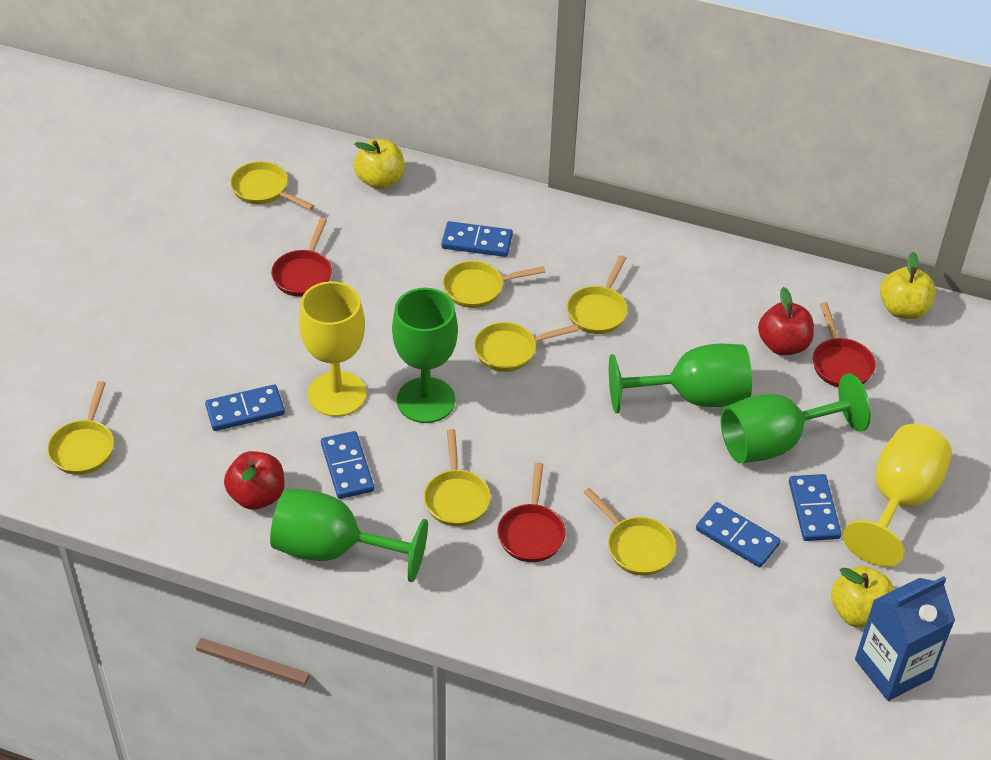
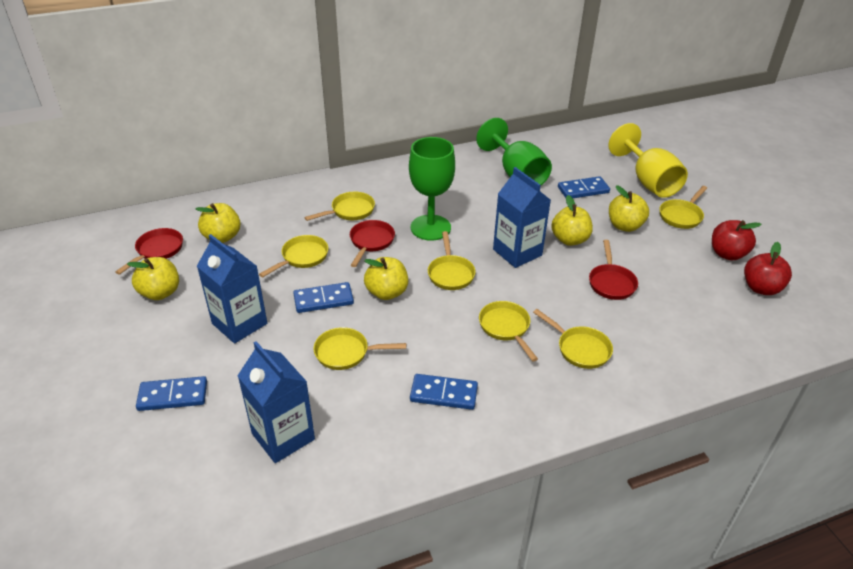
blue carton: 1 -> 3
blue domino: 5 -> 4
green goblet: 4 -> 2
yellow apple: 3 -> 5
yellow goblet: 2 -> 1

